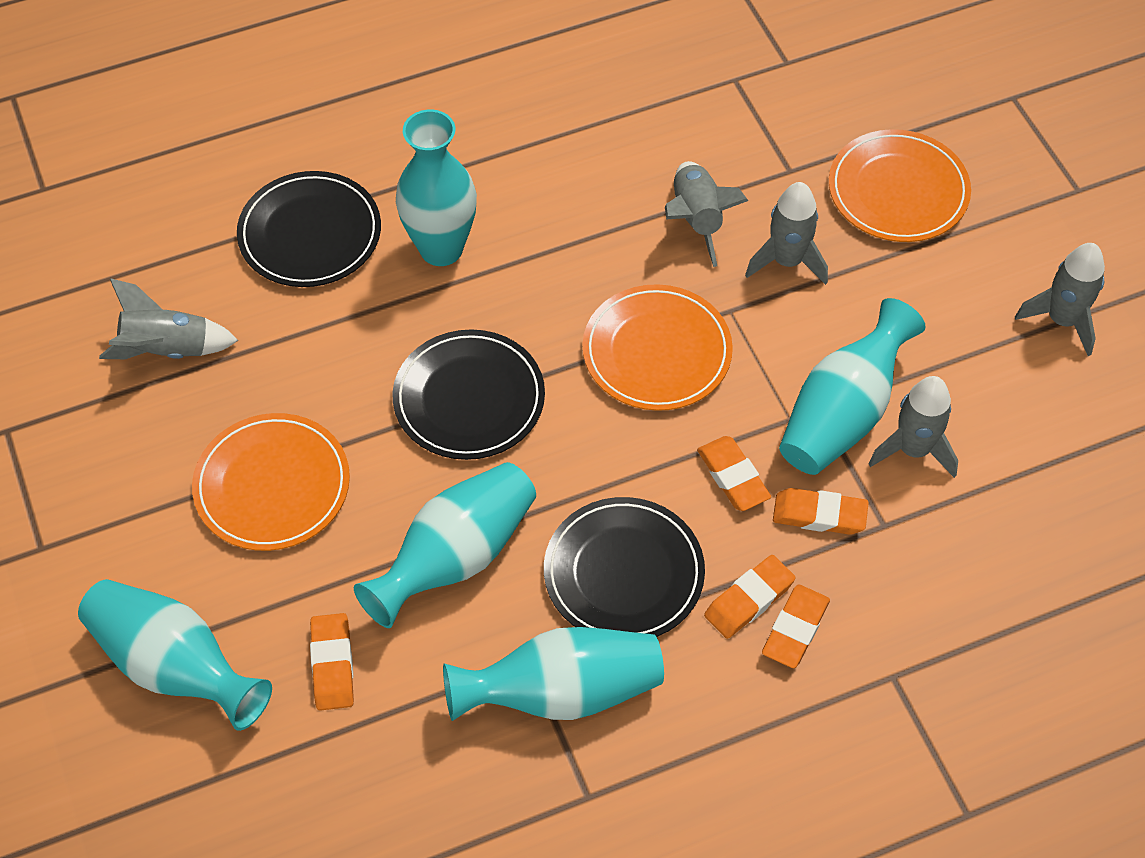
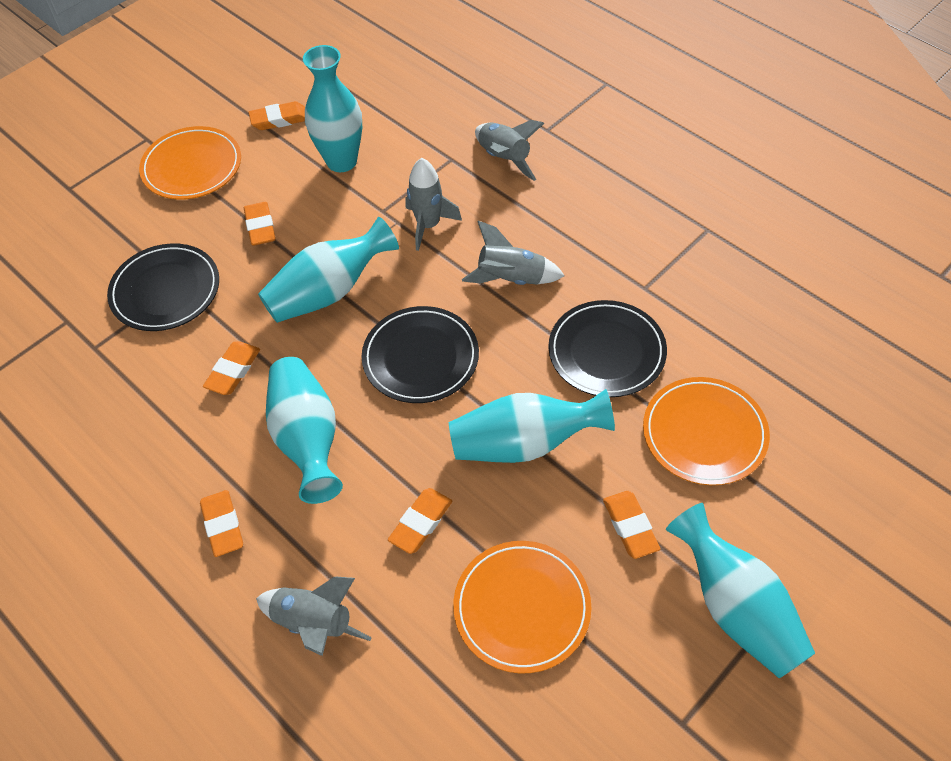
grey rocket: 5 -> 4
orange eraser: 5 -> 6

